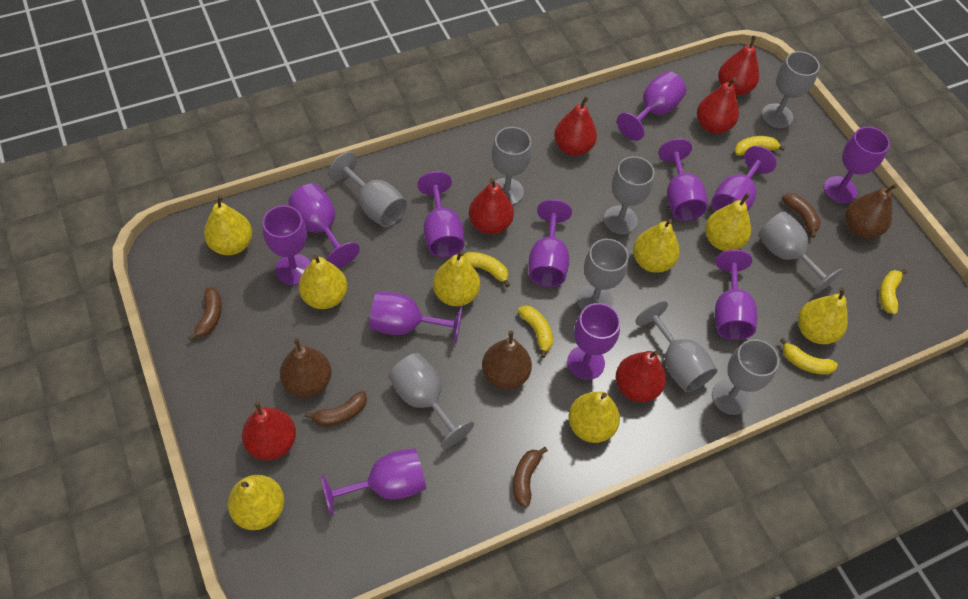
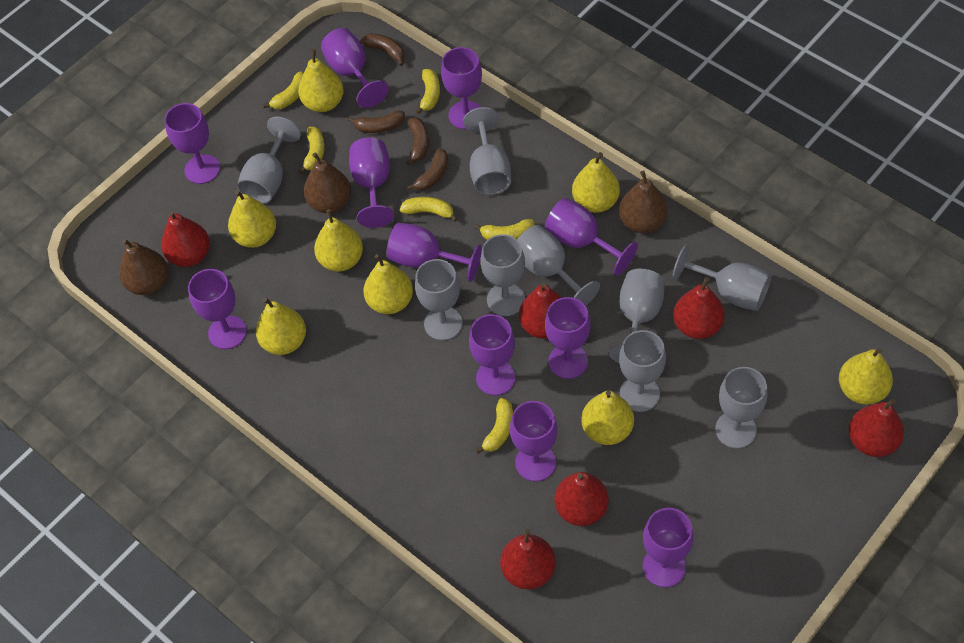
purple goblet: 12 -> 11
yellow banana: 5 -> 6

